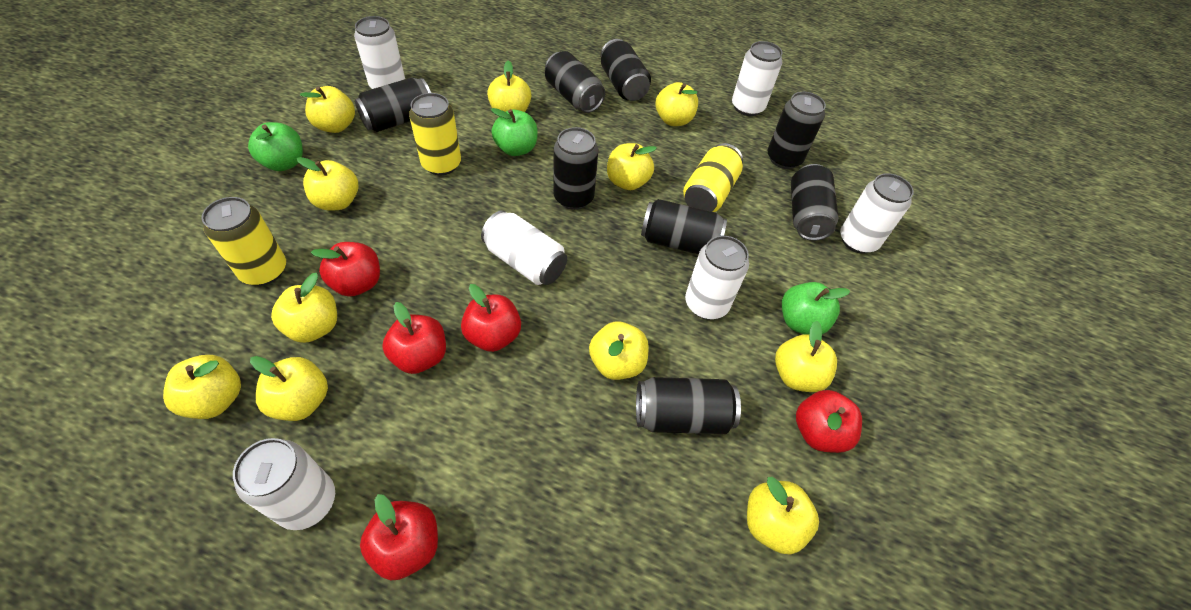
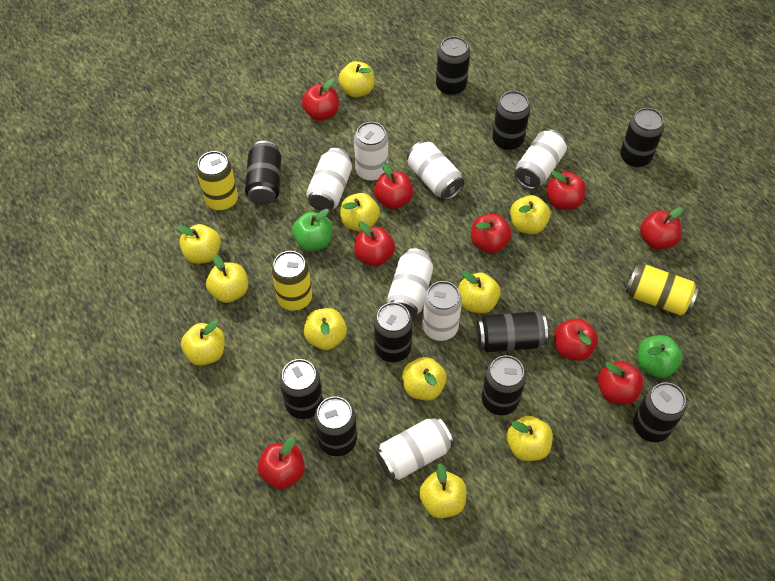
black can: 8 -> 10
green apple: 3 -> 2
red apple: 5 -> 9
white can: 6 -> 7

